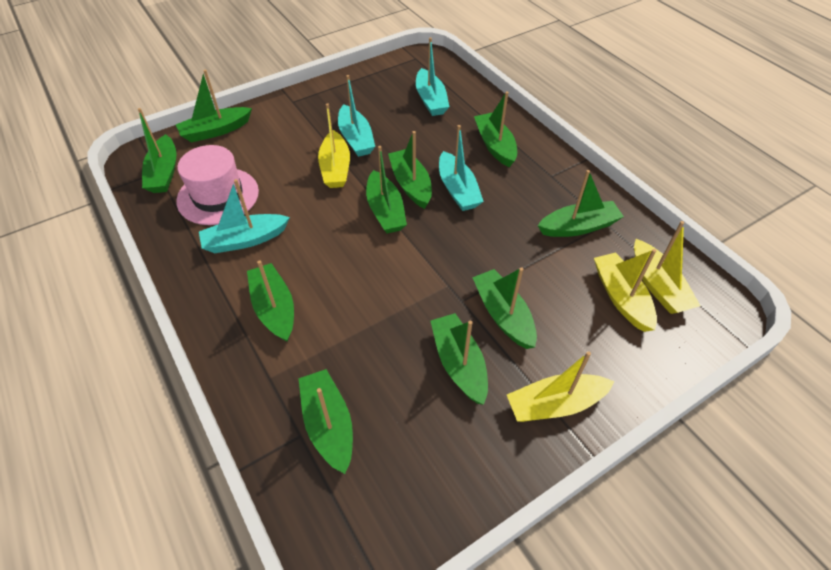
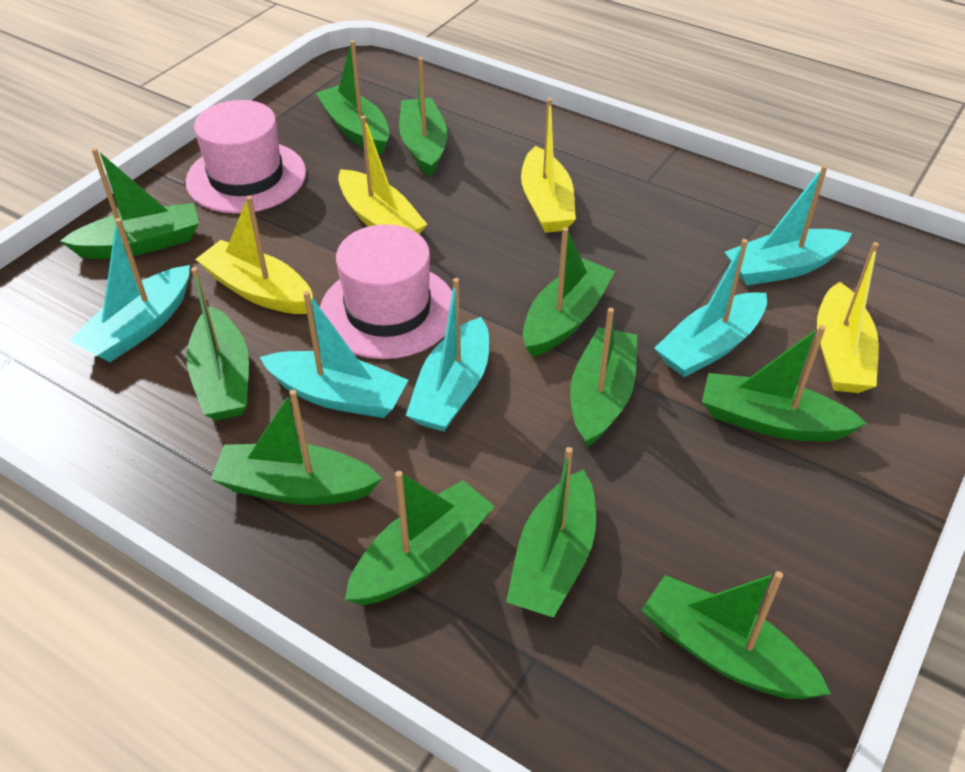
green boat: 10 -> 11
pink hat: 1 -> 2
turquoise boat: 4 -> 5

